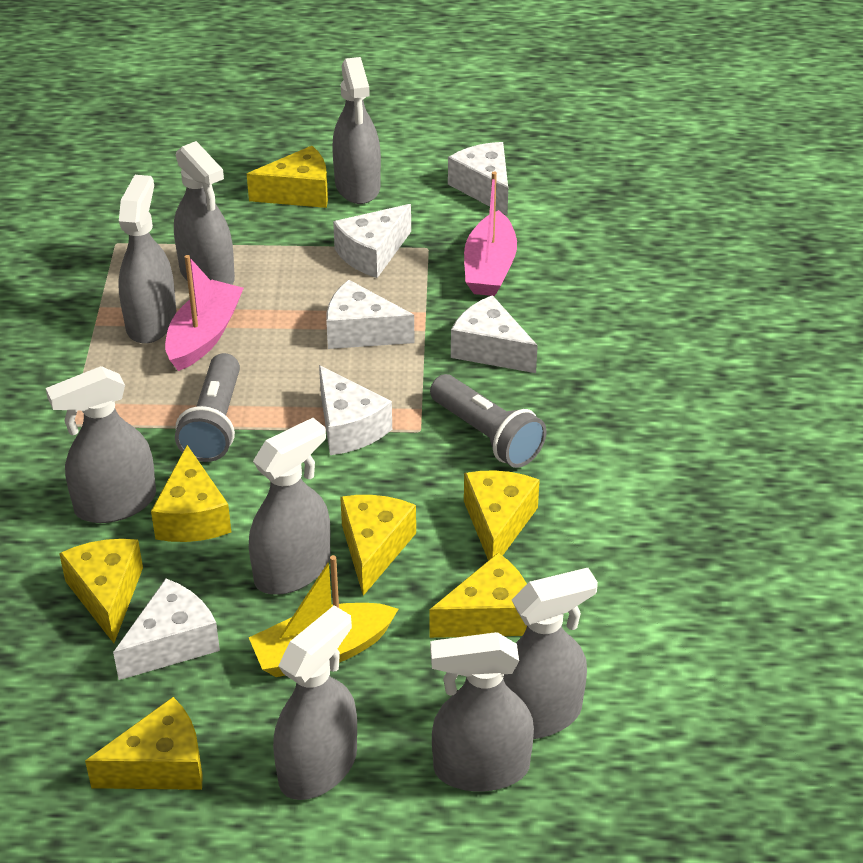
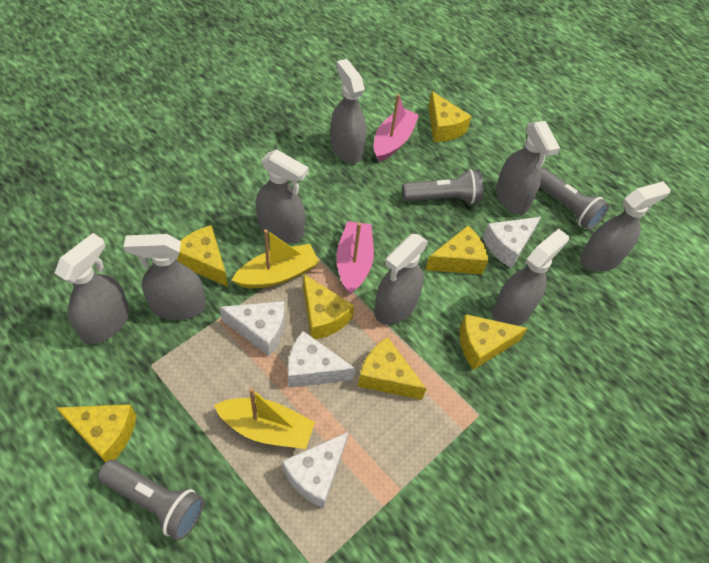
grey flashlight: 2 -> 3
white cheese: 6 -> 4
yellow boat: 1 -> 2

